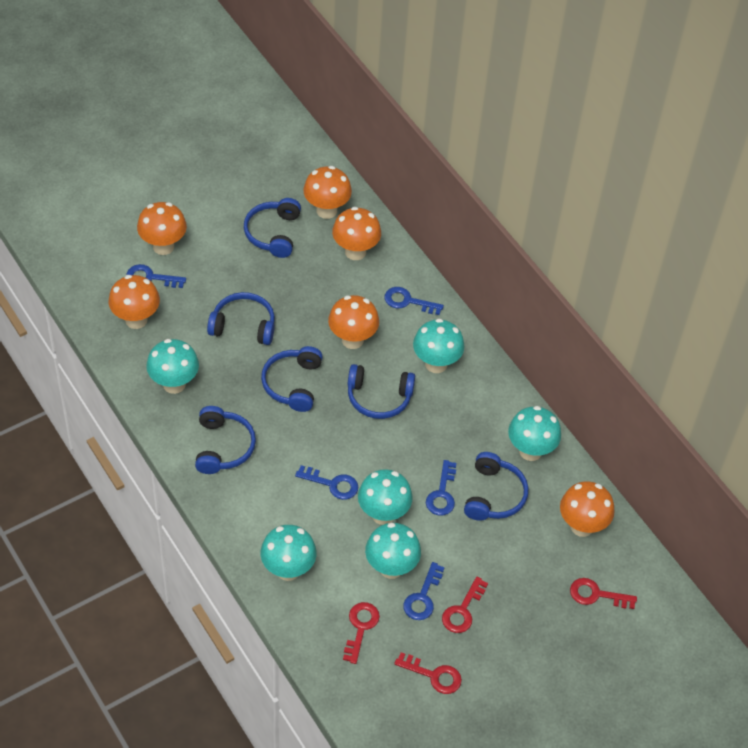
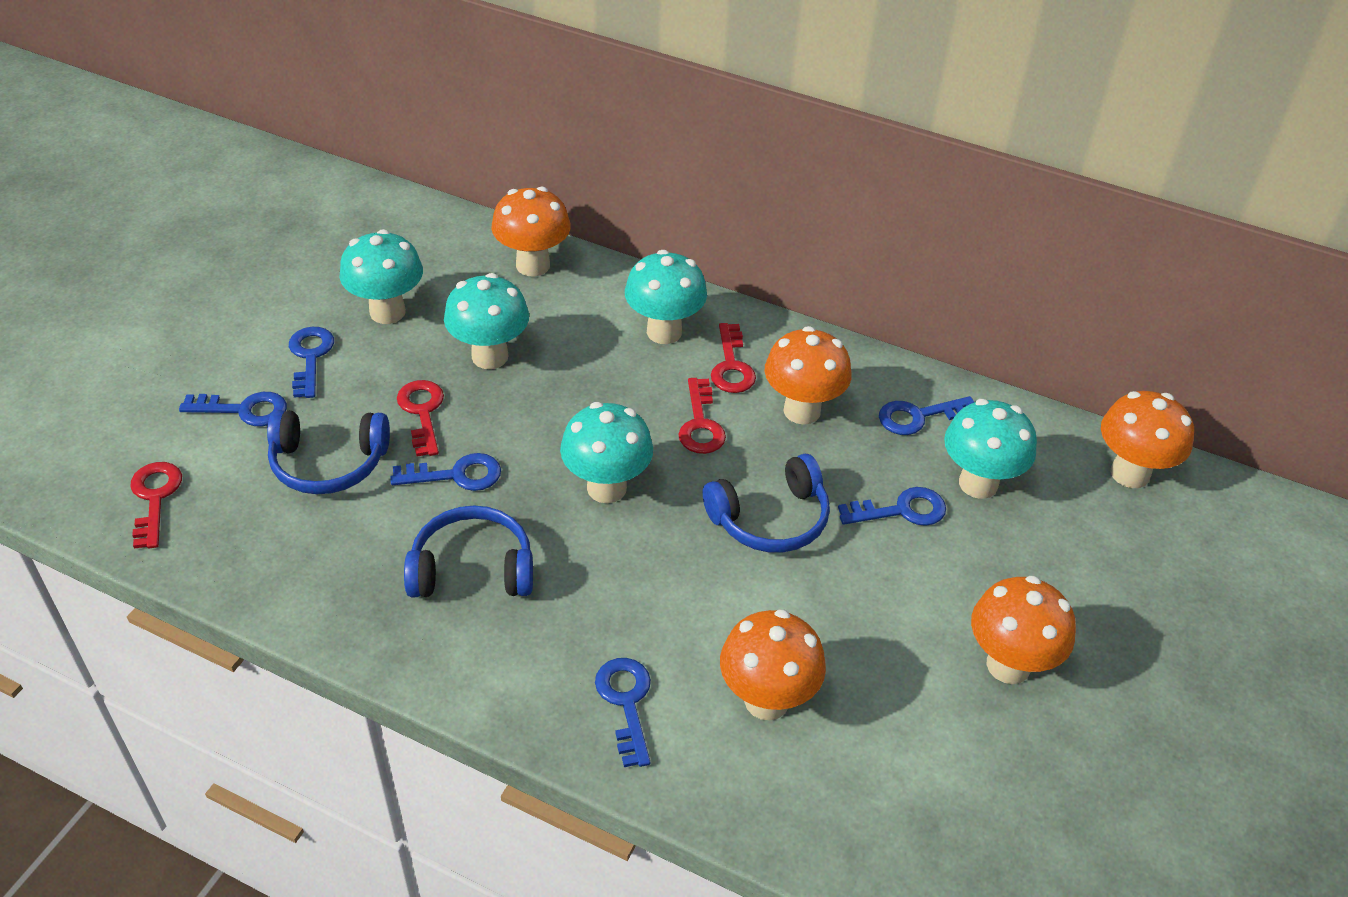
blue headphones: 6 -> 3
blue key: 5 -> 6
orange mushroom: 6 -> 5
turquoise mushroom: 6 -> 5

